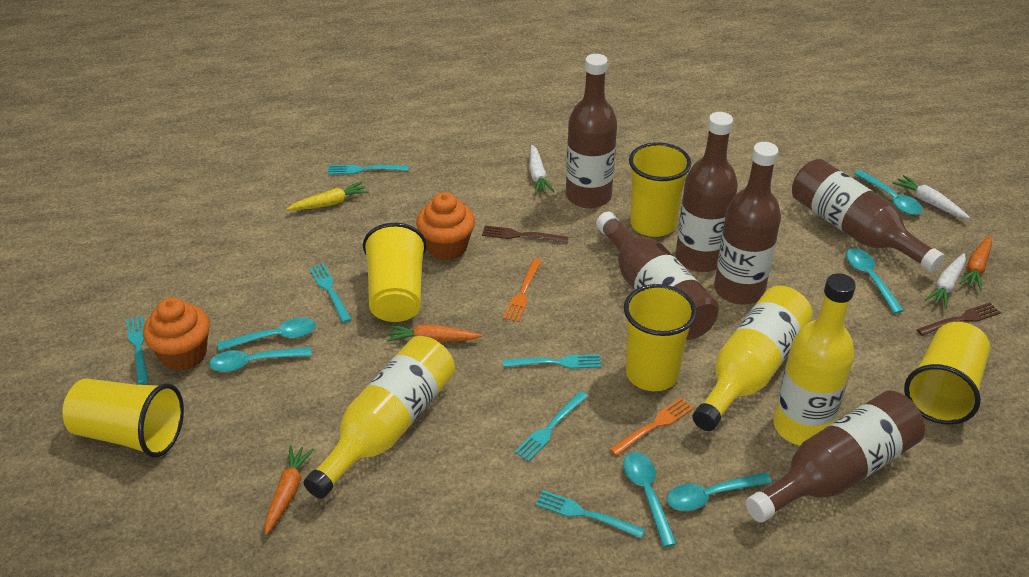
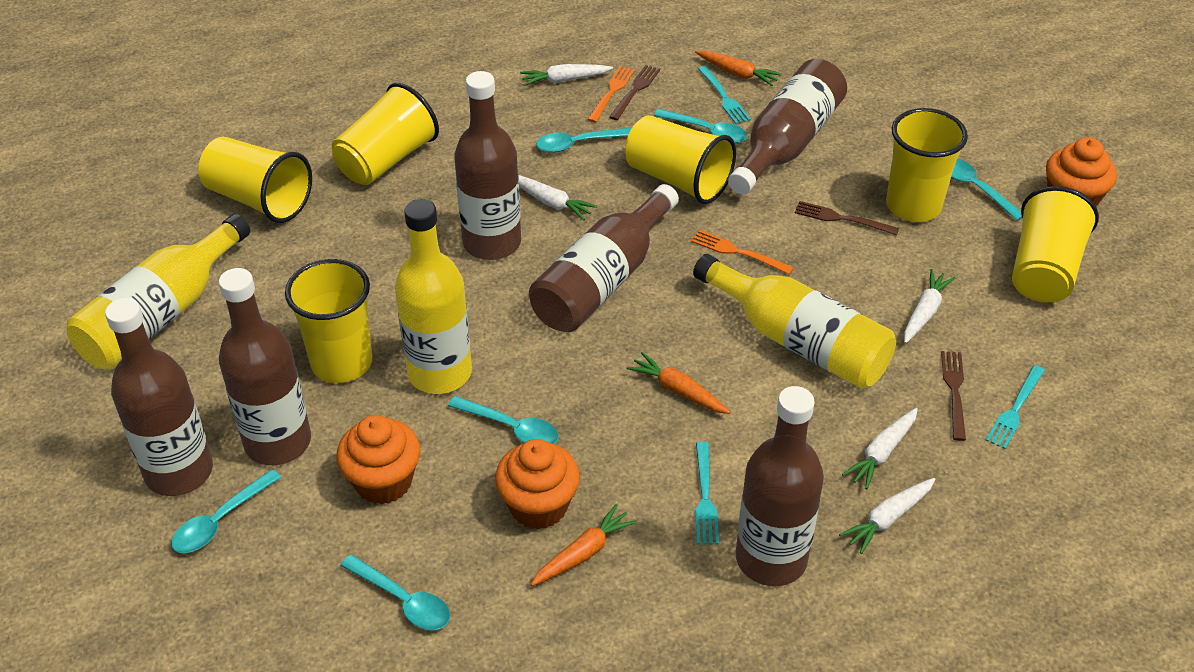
brown fork: 2 -> 3
orange cupcake: 2 -> 3
turquoise fork: 6 -> 3
white carrot: 3 -> 5
yellow carrot: 1 -> 0
yellow cup: 5 -> 6

